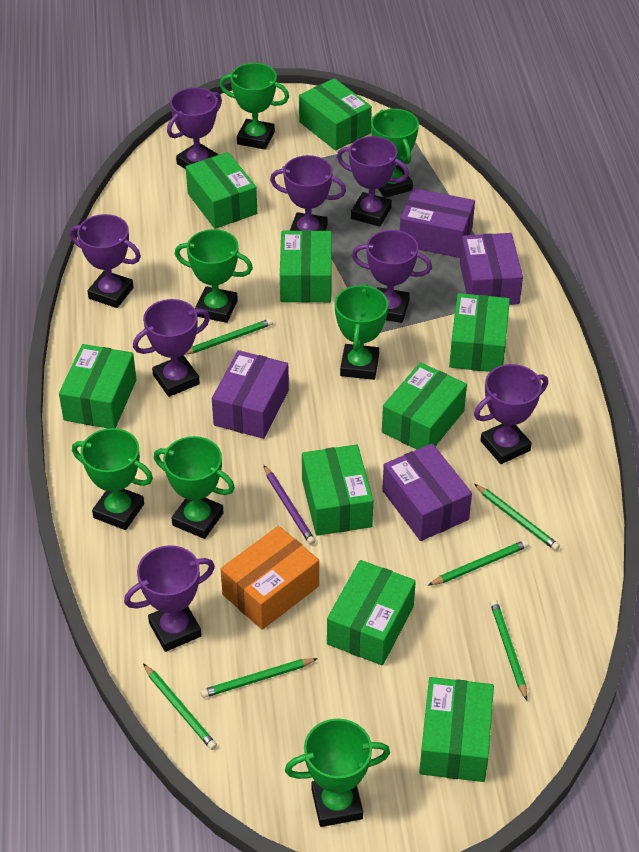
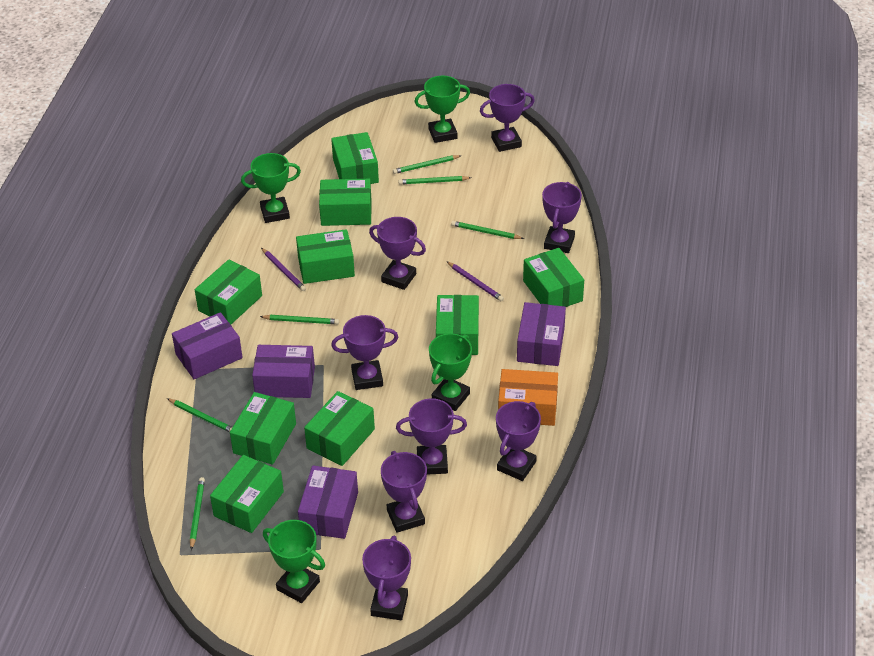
green trophy: 7 -> 4
purple pencil: 1 -> 2

